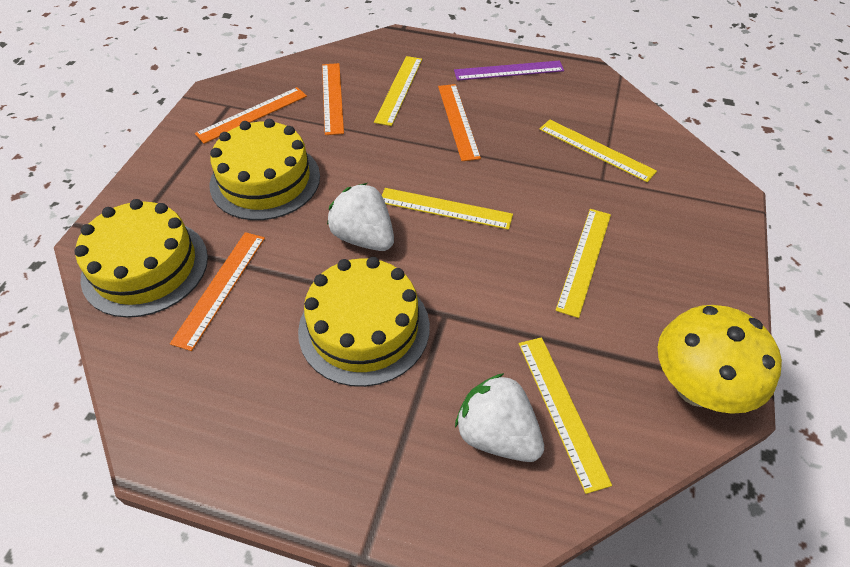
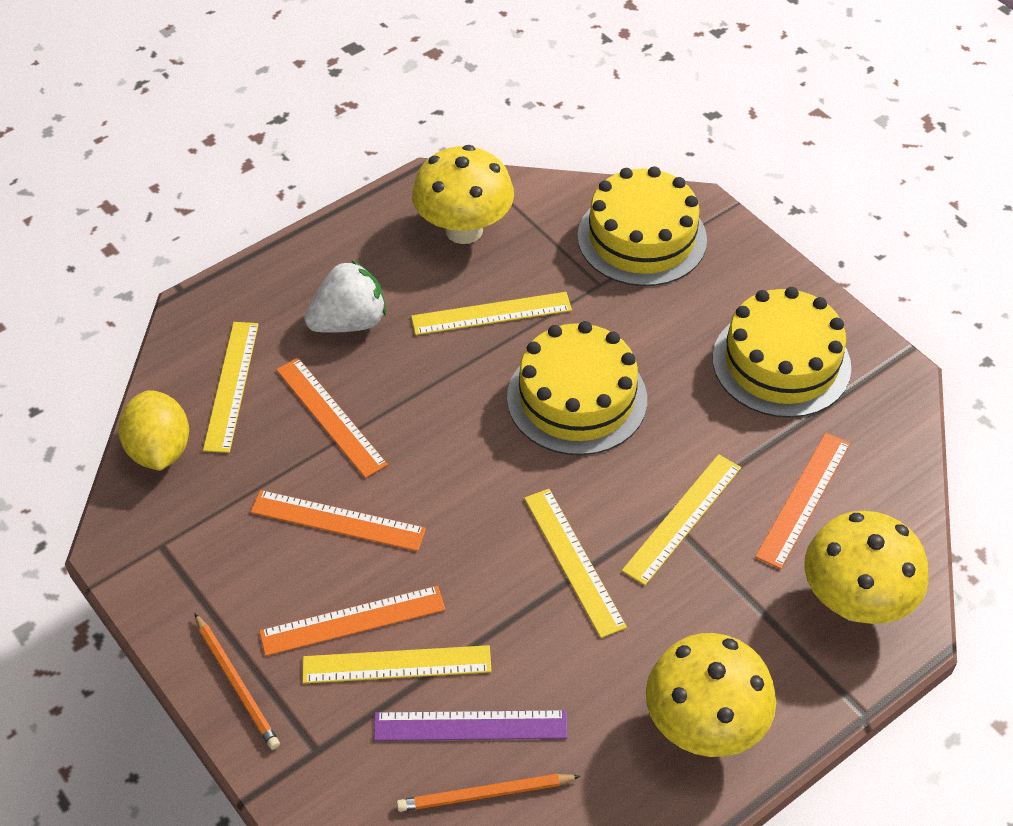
orange pencil: 0 -> 2
white strawberry: 2 -> 1
yellow lemon: 0 -> 1
yellow mushroom: 1 -> 3

